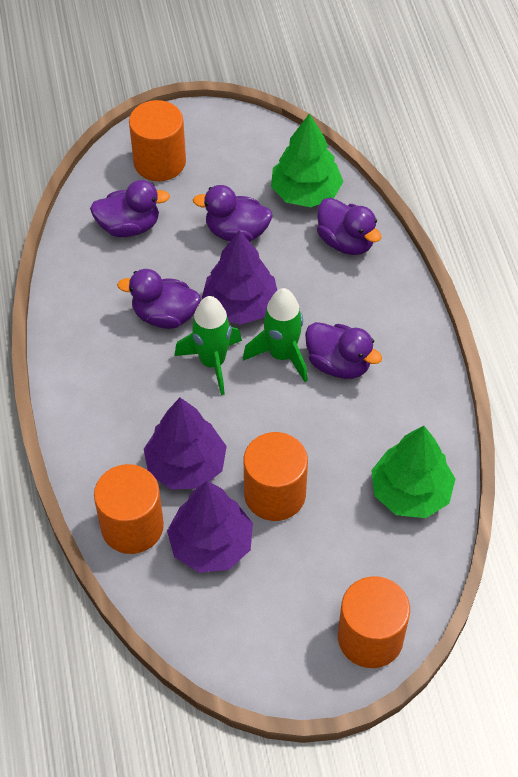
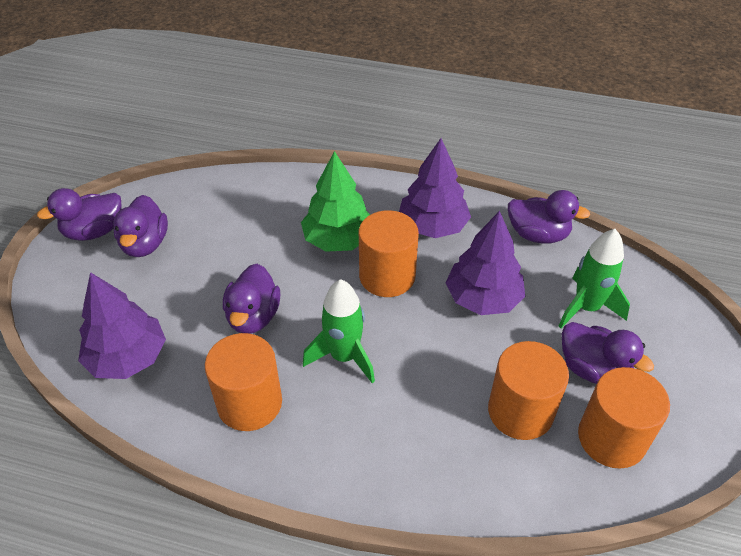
green tree: 2 -> 1

